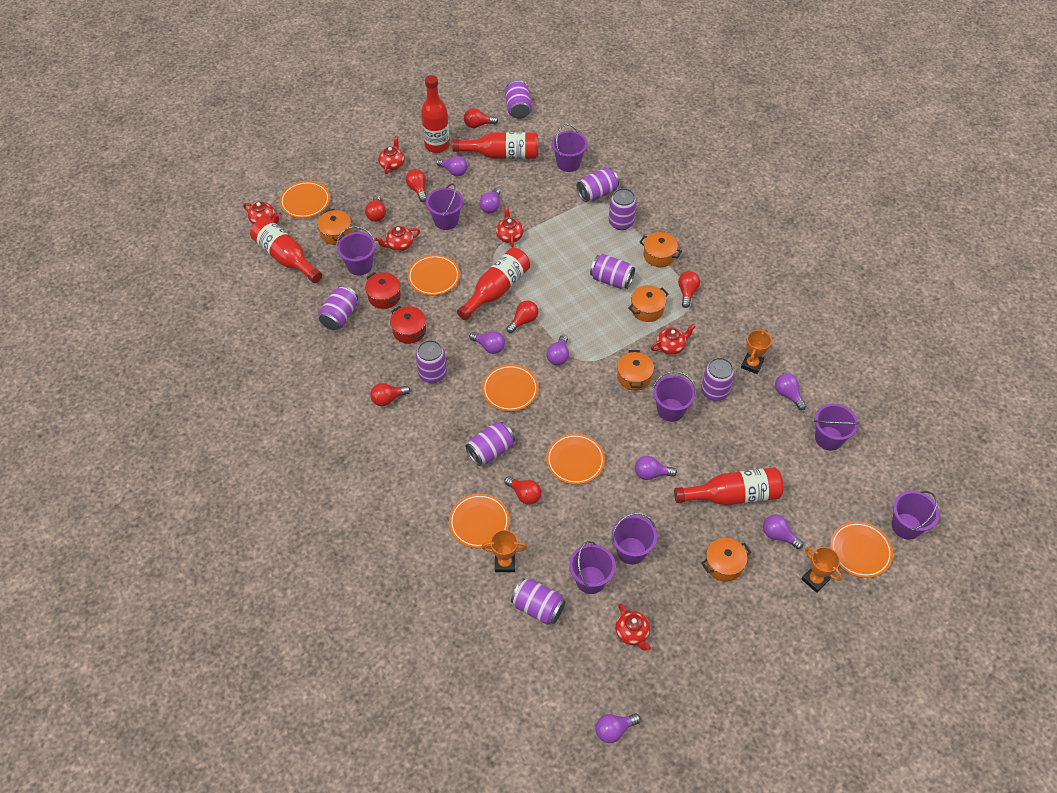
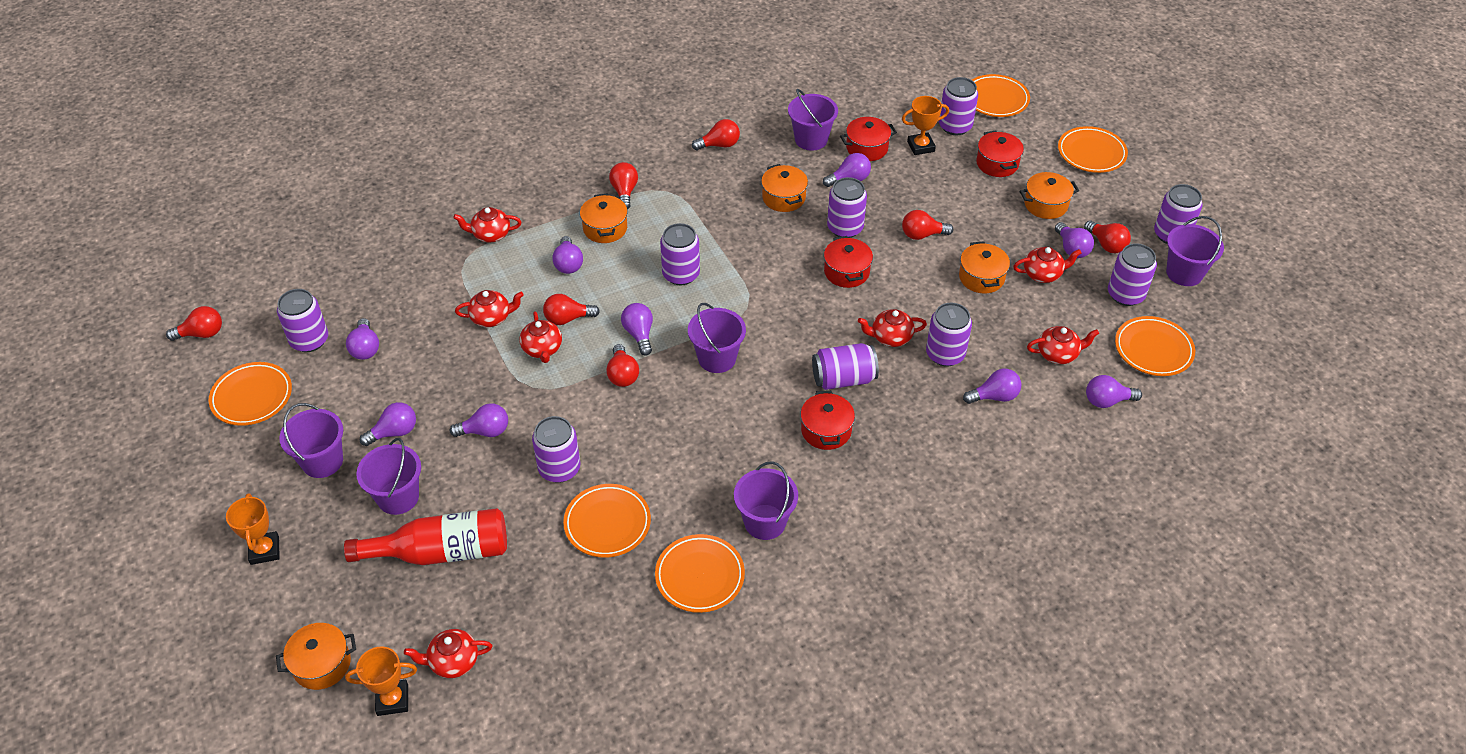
purple bucket: 8 -> 6
purple light bulb: 8 -> 9
red bottle: 5 -> 1
red pot: 2 -> 4
red teapot: 6 -> 7

